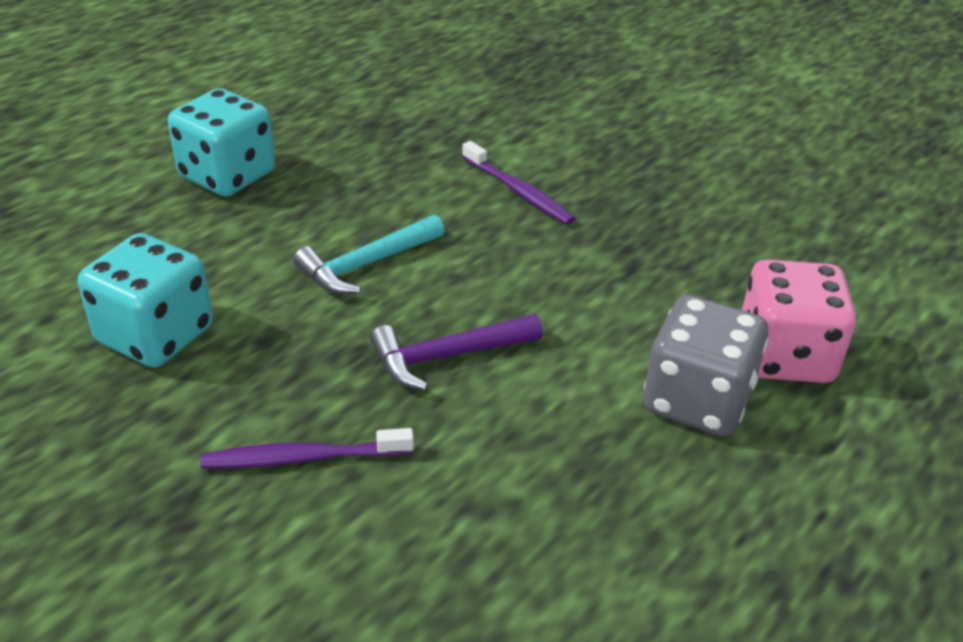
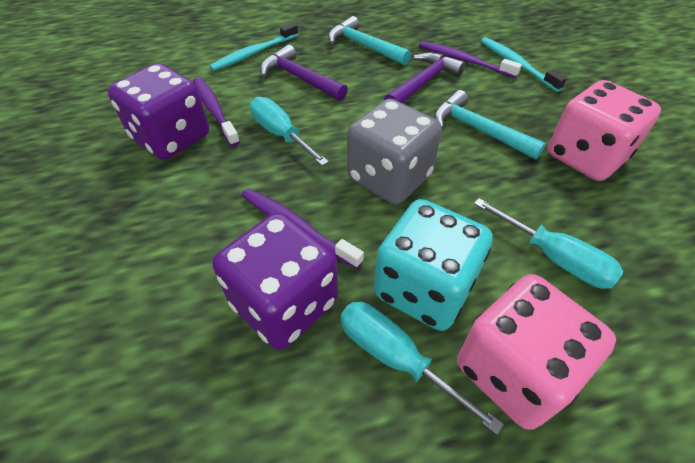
pink dice: 1 -> 2
purple dice: 0 -> 2
purple hammer: 1 -> 2
purple toothbrush: 2 -> 3
turquoise dice: 2 -> 1
turquoise hammer: 1 -> 2
turquoise screwdriver: 0 -> 3
turquoise toothbrush: 0 -> 2

